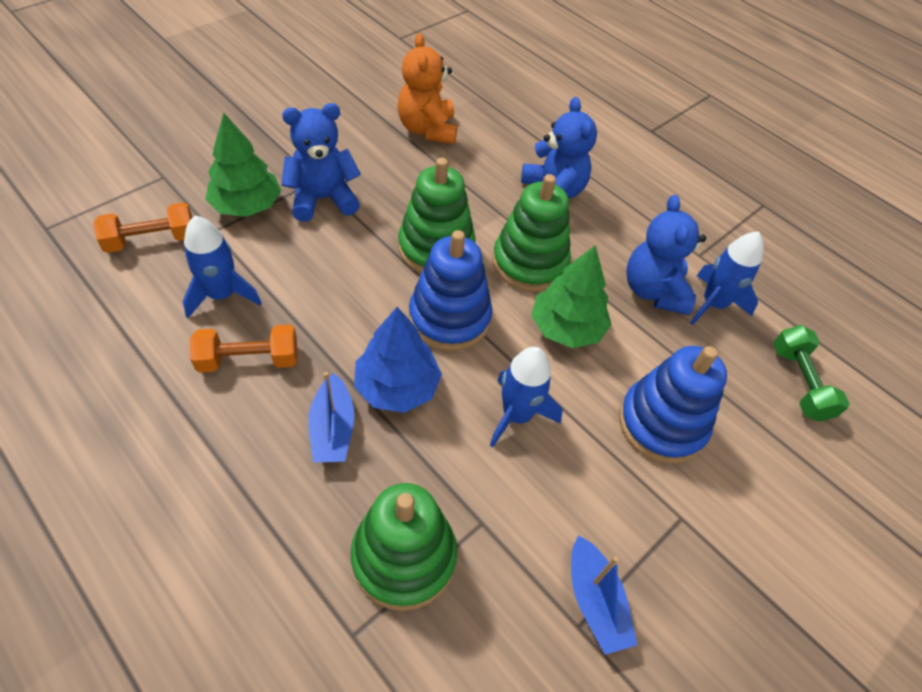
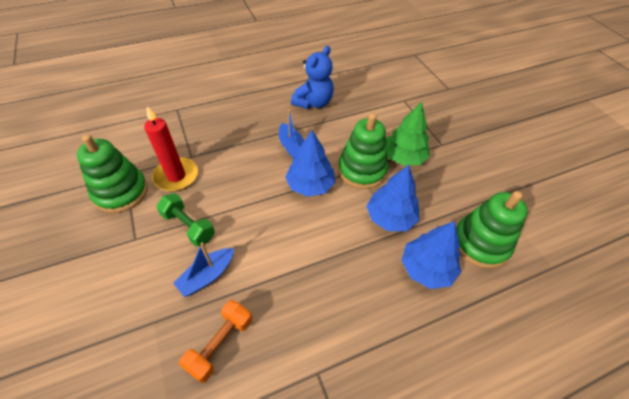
blue rocket: 3 -> 0
blue stacking toy: 2 -> 0
blue teddy bear: 3 -> 1
blue tree: 1 -> 3
green tree: 2 -> 1
orange dumbbell: 2 -> 1
orange teddy bear: 1 -> 0
red candle: 0 -> 1

